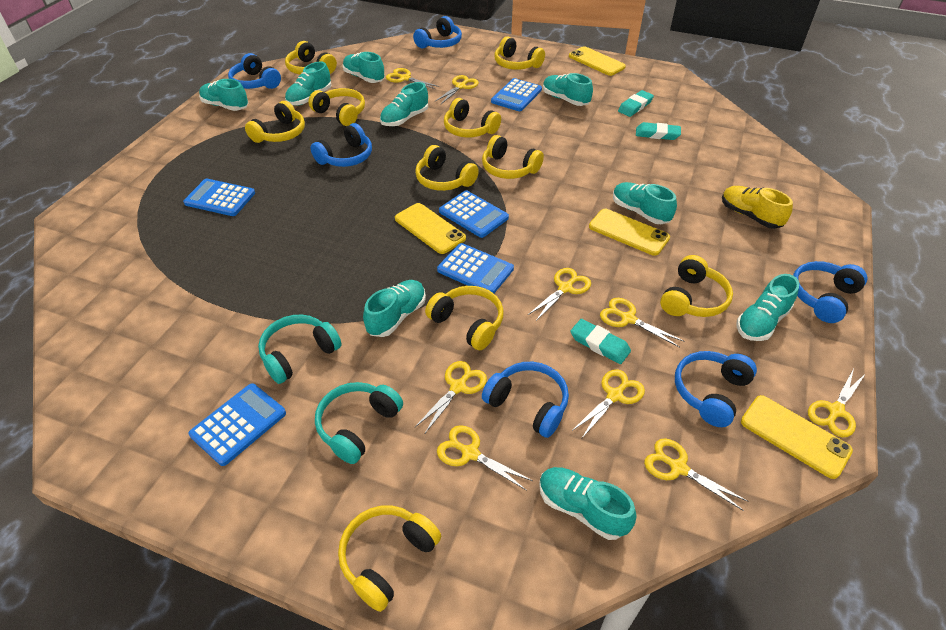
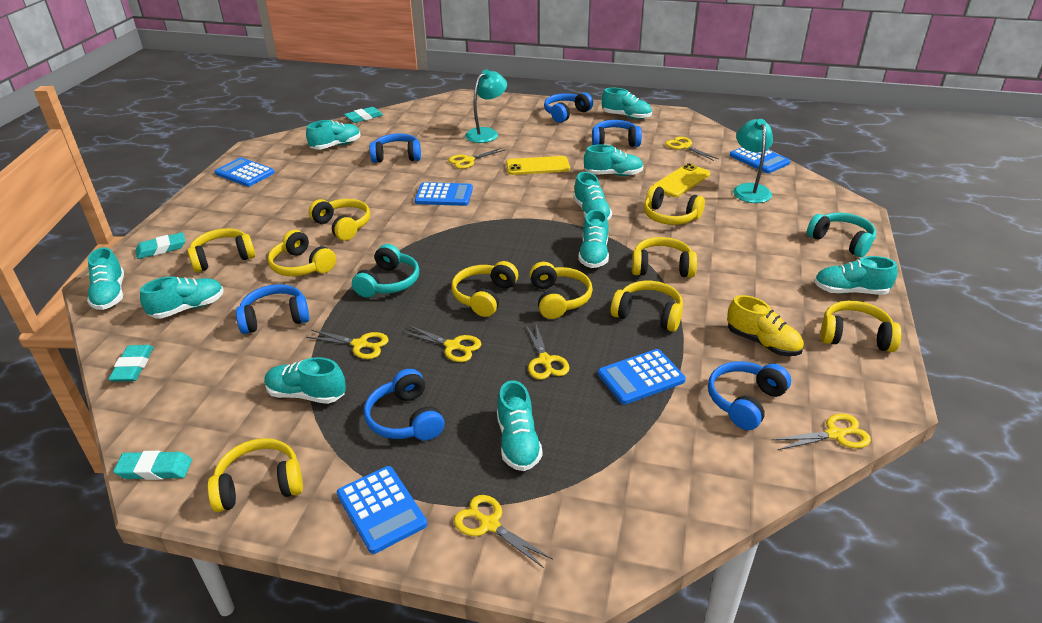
turquoise eraser: 3 -> 4
turquoise lamp: 0 -> 2
turquoise shoe: 9 -> 10
yellow phone: 4 -> 2
yellow scissors: 9 -> 7

